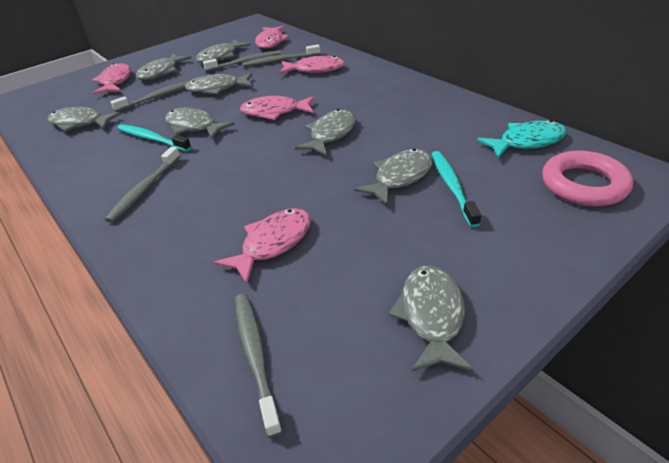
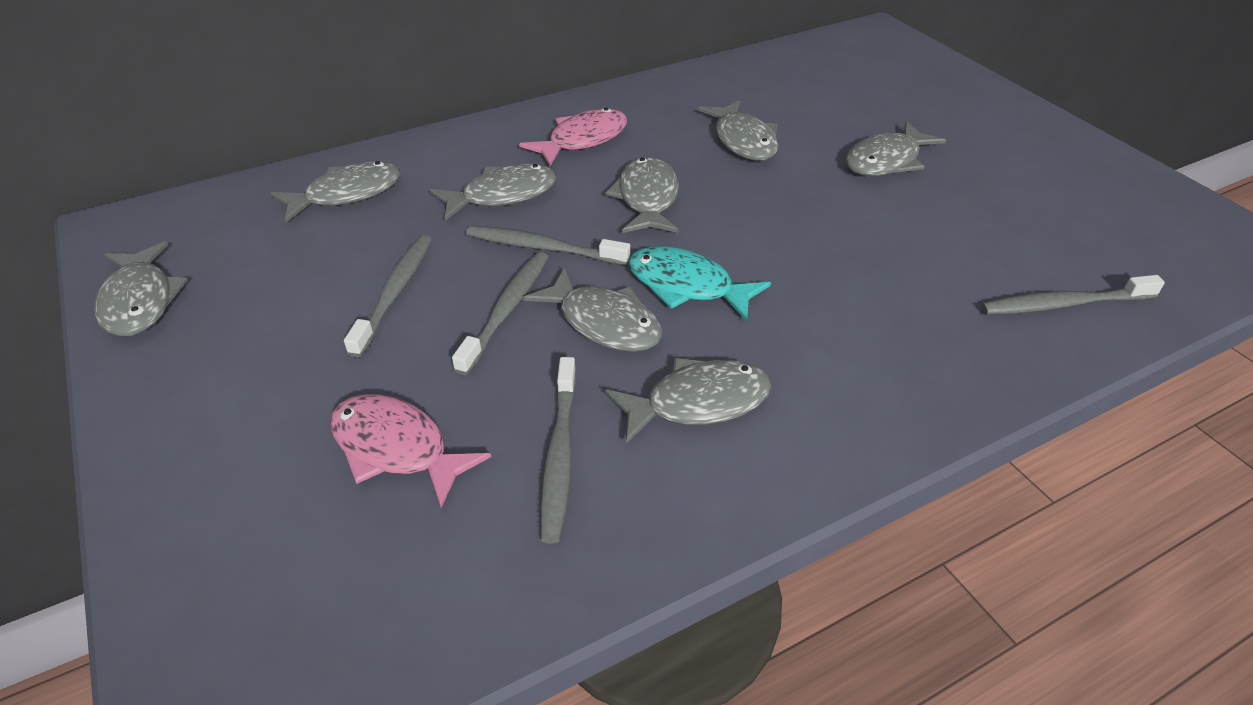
pink fish: 5 -> 2
pink ring: 1 -> 0
turquoise toothbrush: 2 -> 0

